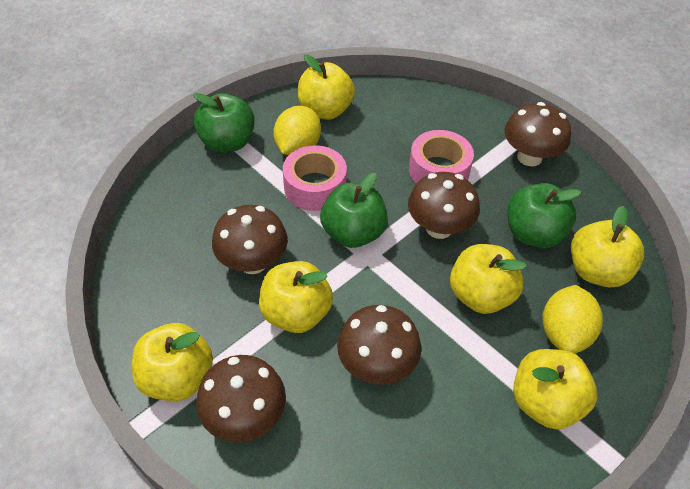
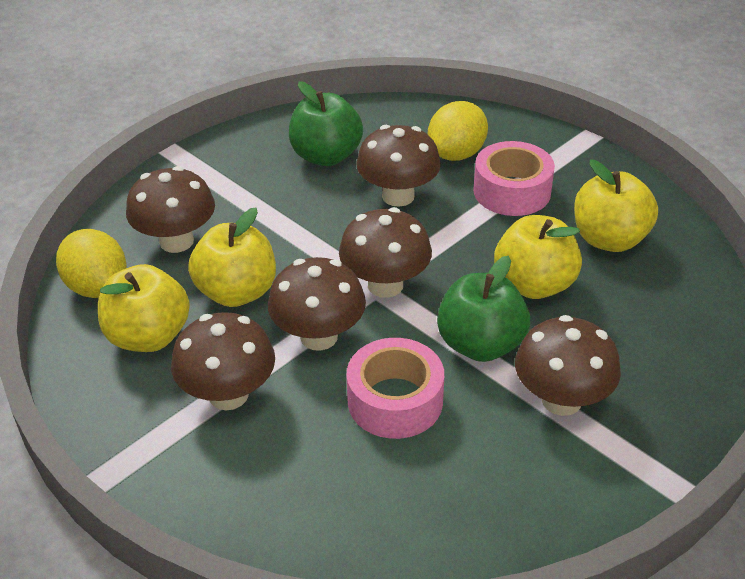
brown mushroom: 5 -> 6
green apple: 3 -> 2
yellow apple: 6 -> 4

